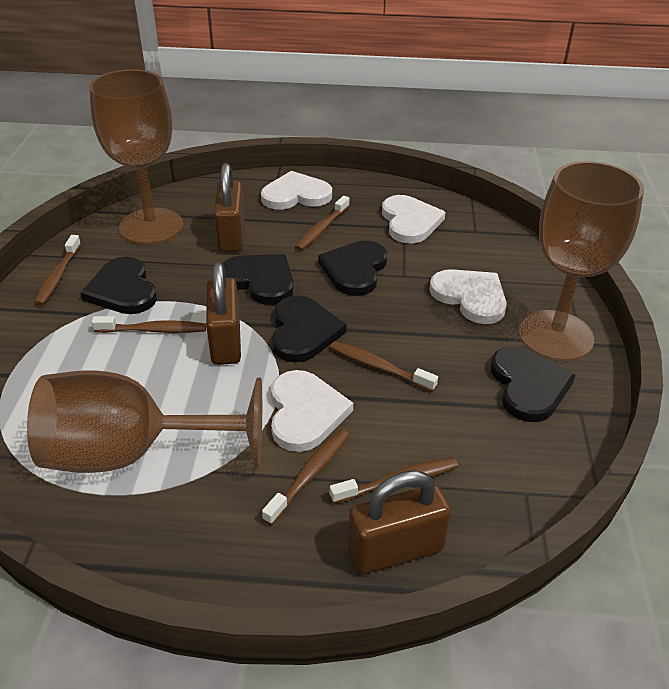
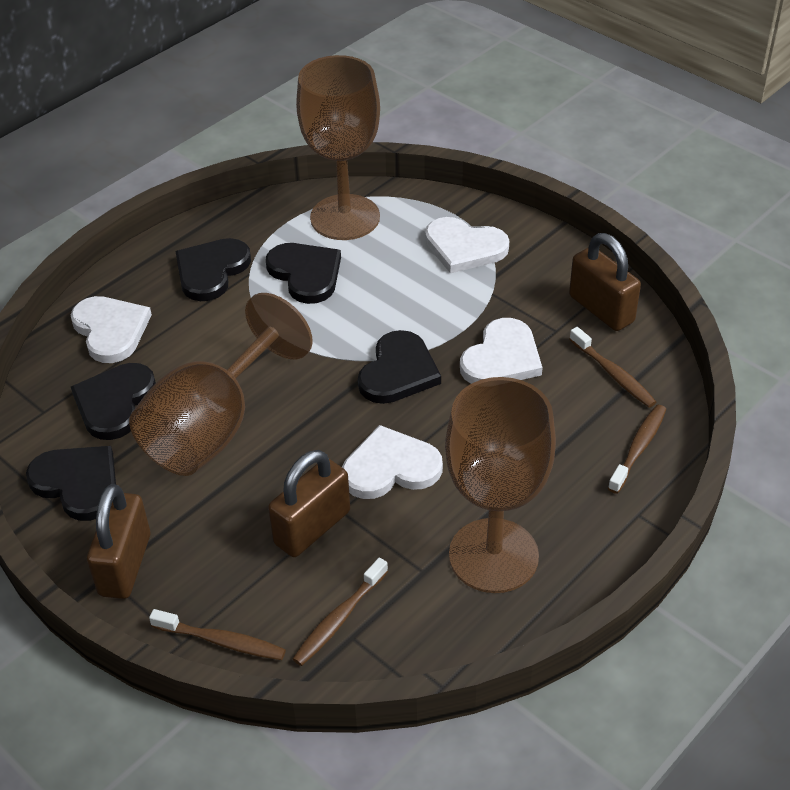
brown toothbrush: 6 -> 4

